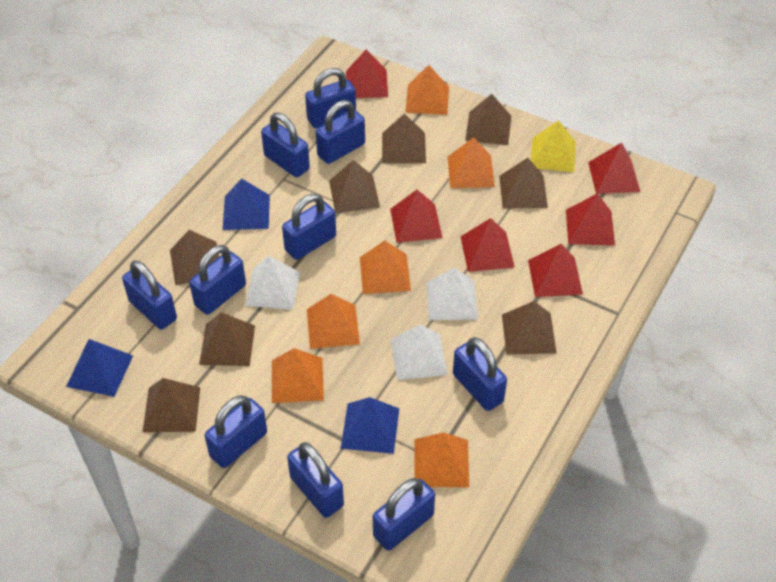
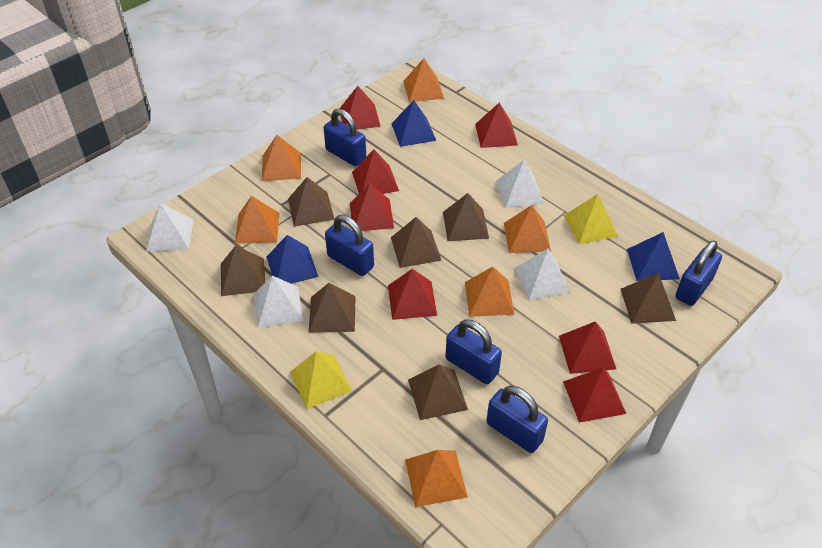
blue padlock: 10 -> 5
brown pyramid: 8 -> 7
red pyramid: 6 -> 7
white pyramid: 3 -> 4
yellow pyramid: 1 -> 2

